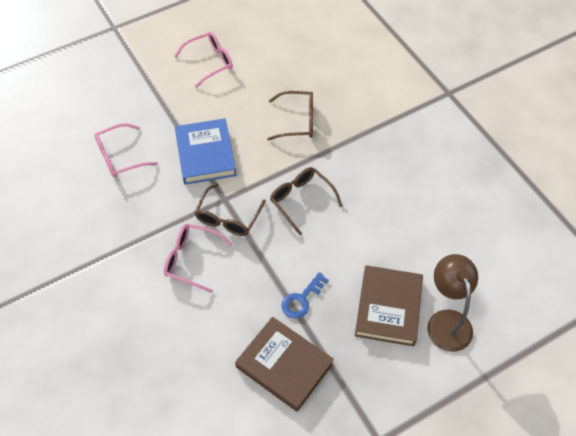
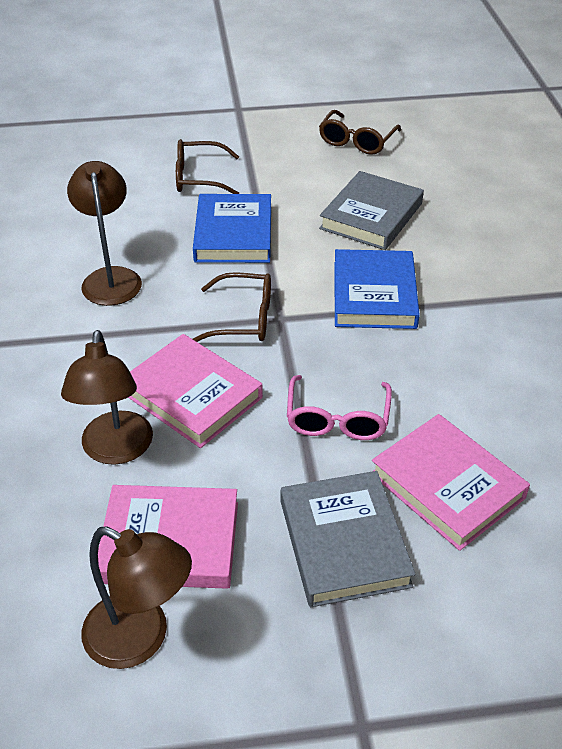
blue book: 1 -> 2
blue key: 1 -> 0
brown book: 2 -> 0
brown lamp: 1 -> 3
grey book: 0 -> 2
pink book: 0 -> 3
pink glasses: 3 -> 1

